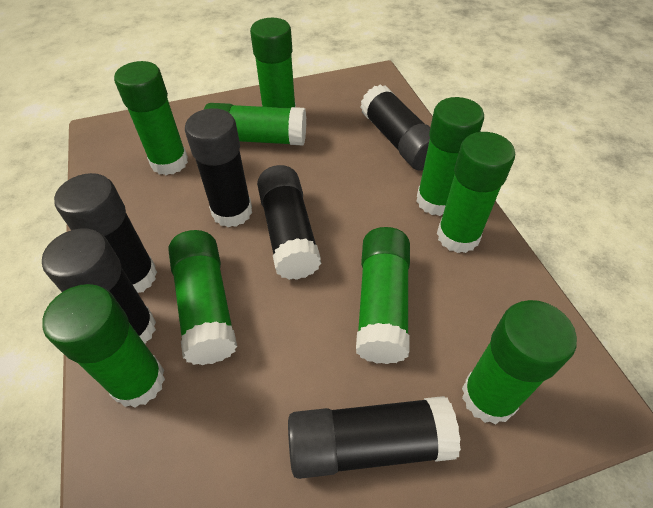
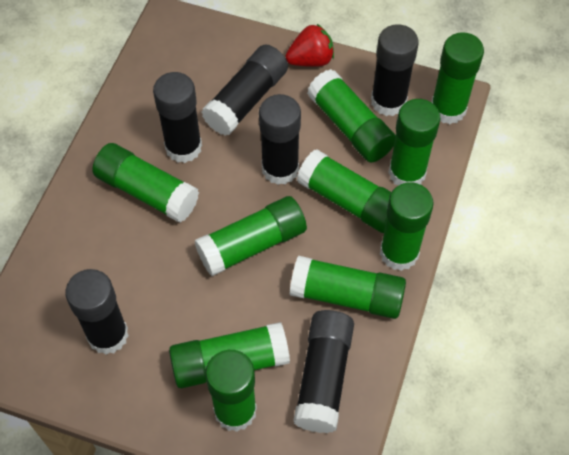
green glue stick: 9 -> 10
red strawberry: 0 -> 1

